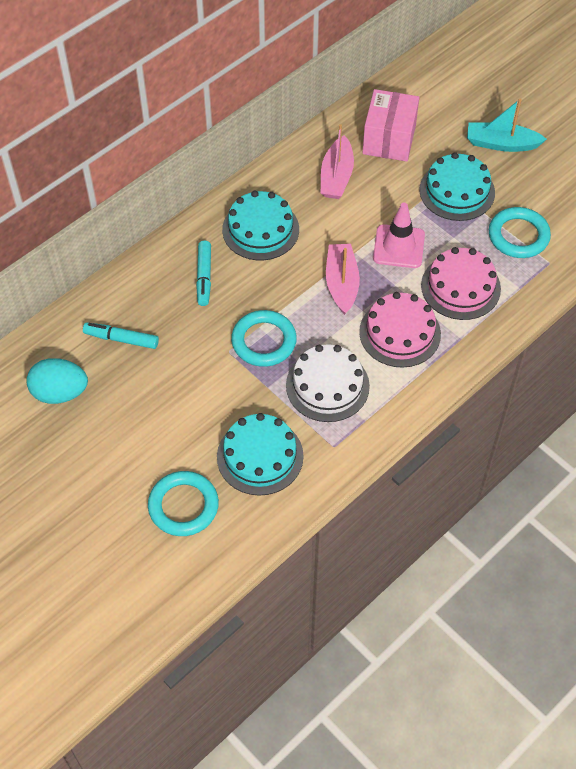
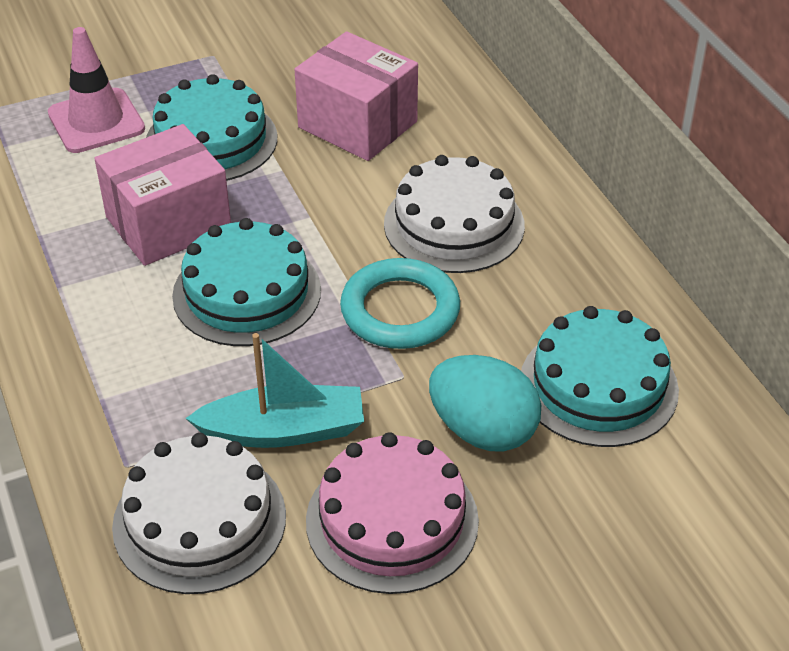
pink boat: 2 -> 0
pink box: 1 -> 2
pink cake: 2 -> 1
turquoise marker: 2 -> 0
turquoise ring: 3 -> 1
white cake: 1 -> 2

